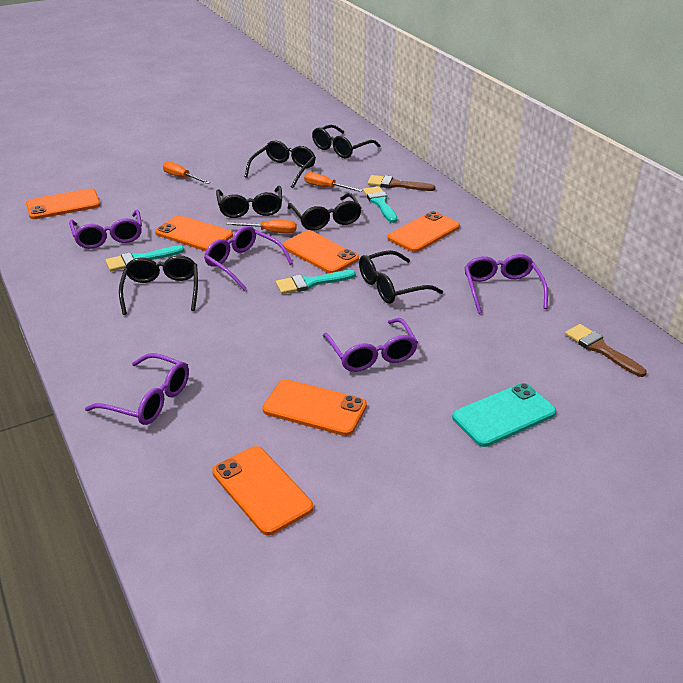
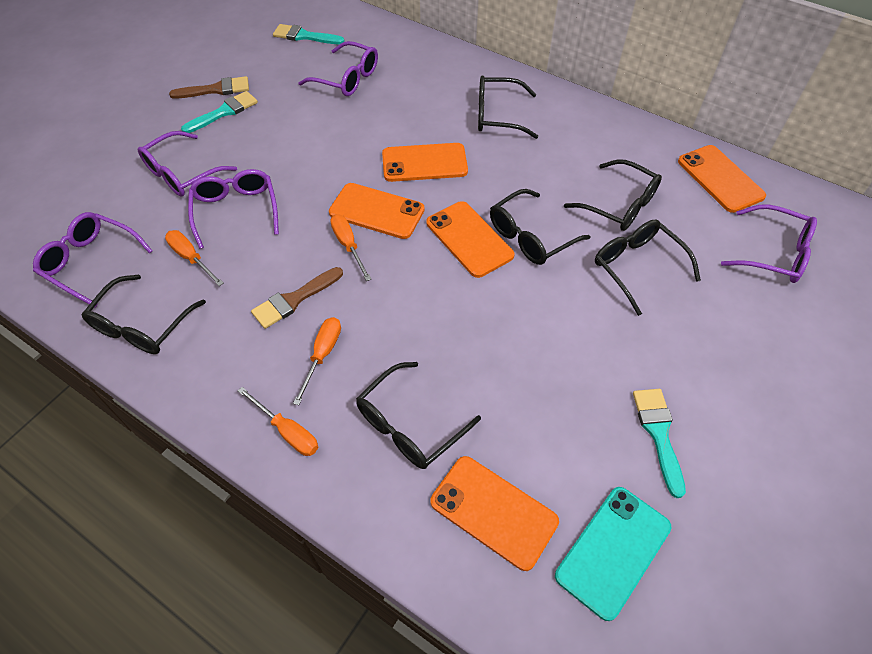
orange phone: 6 -> 5
orange screwdriver: 3 -> 4

